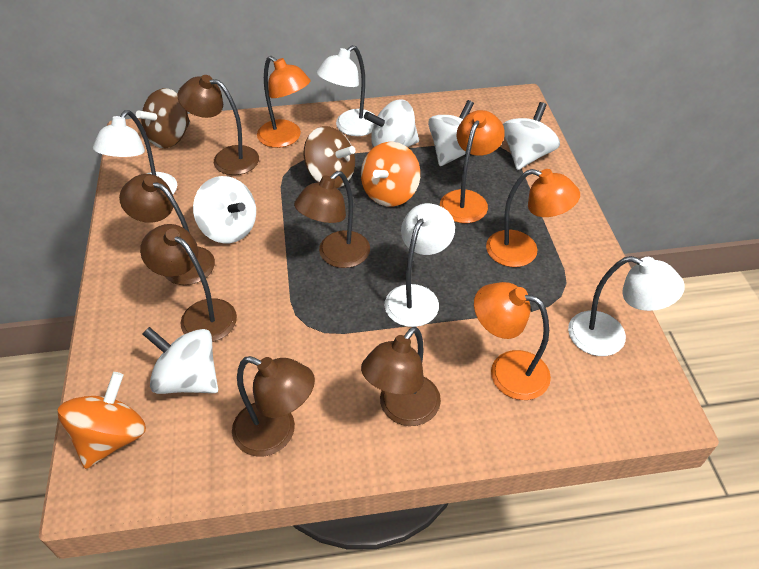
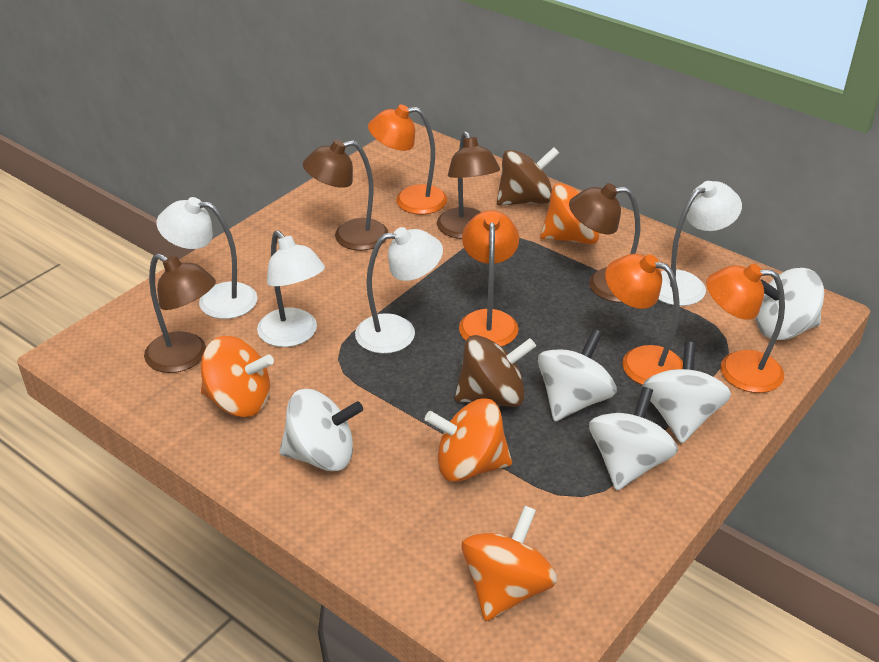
brown lamp: 6 -> 4
orange spinning top: 2 -> 4

